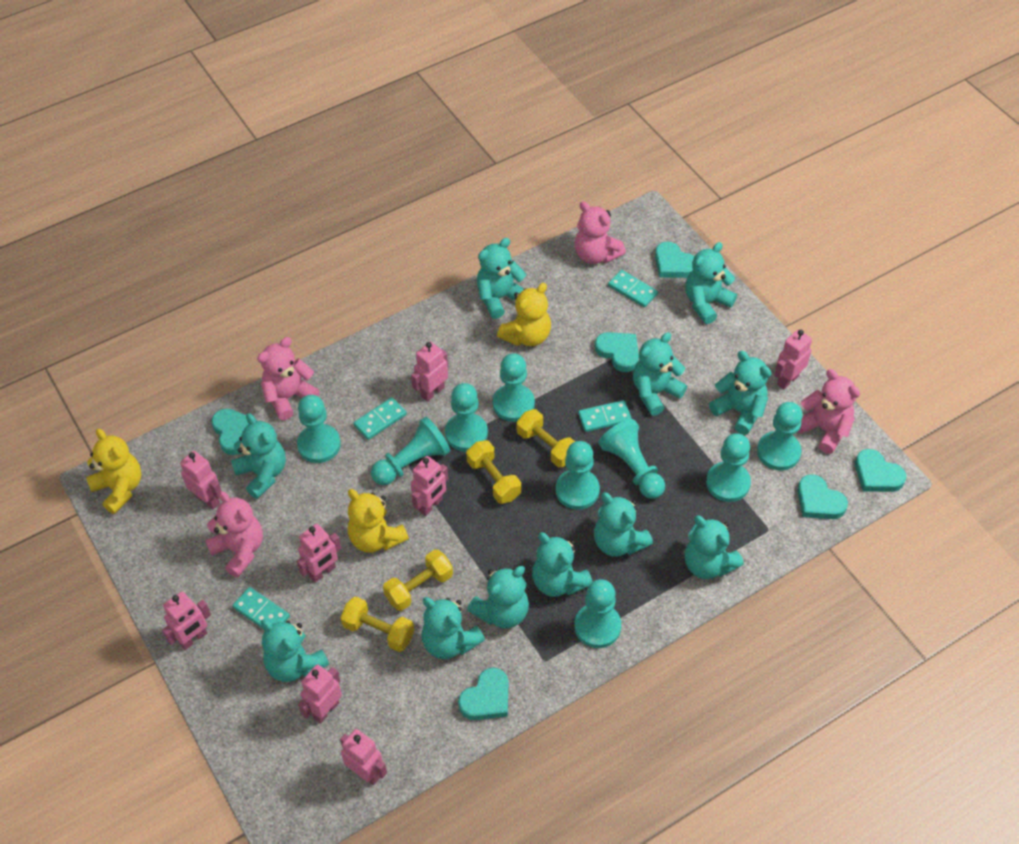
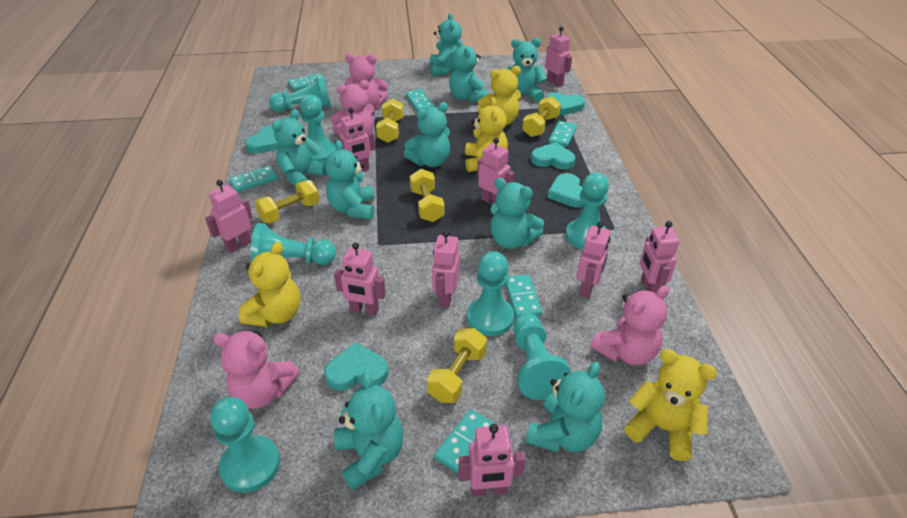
pink robot: 8 -> 9
turquoise domino: 4 -> 6
turquoise heart: 6 -> 5
turquoise pawn: 9 -> 7
turquoise teddy bear: 11 -> 9
yellow dumbbell: 4 -> 5
yellow teddy bear: 3 -> 4

